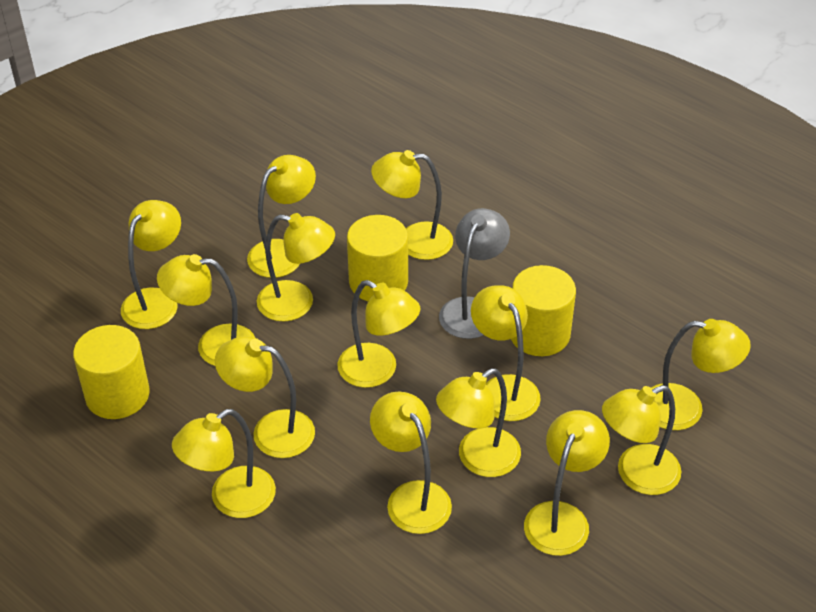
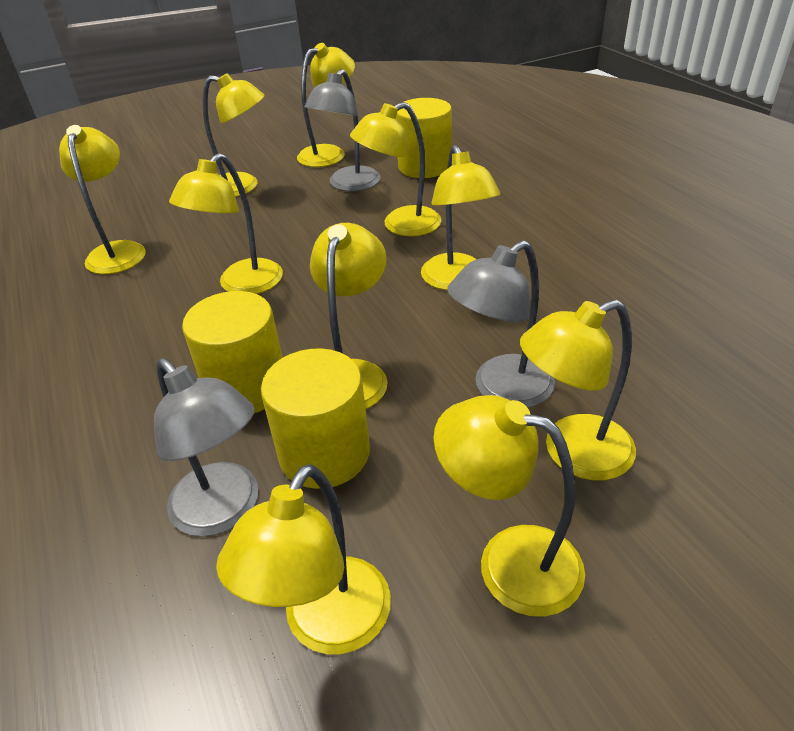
grey lamp: 1 -> 3
yellow lamp: 14 -> 10

